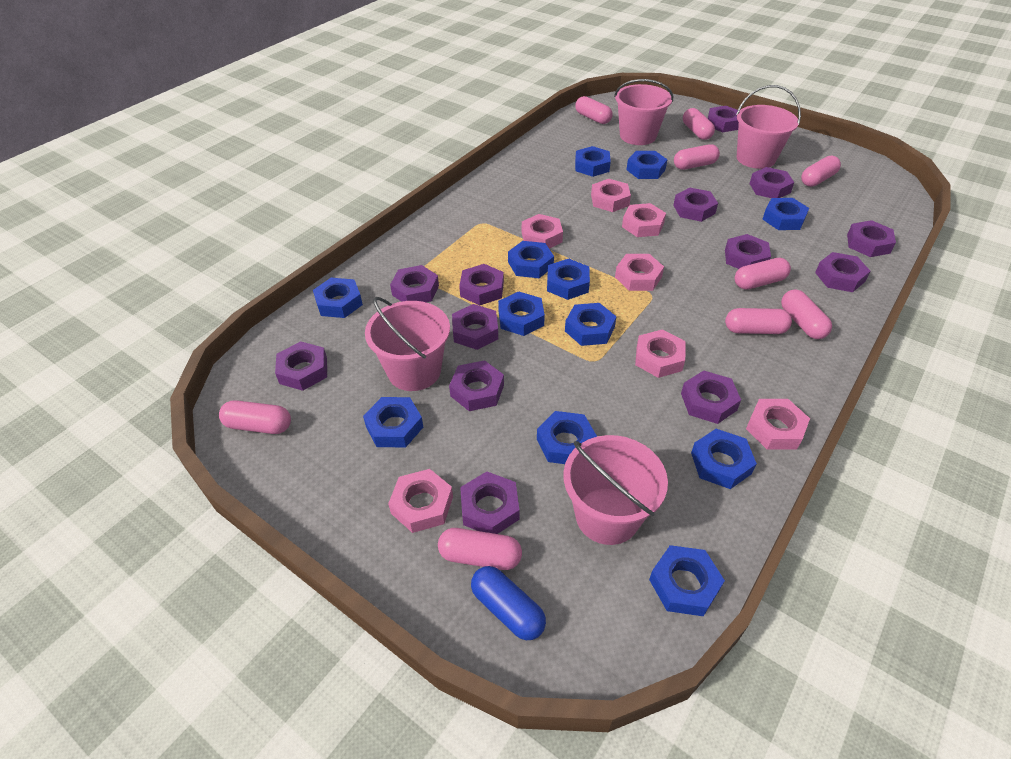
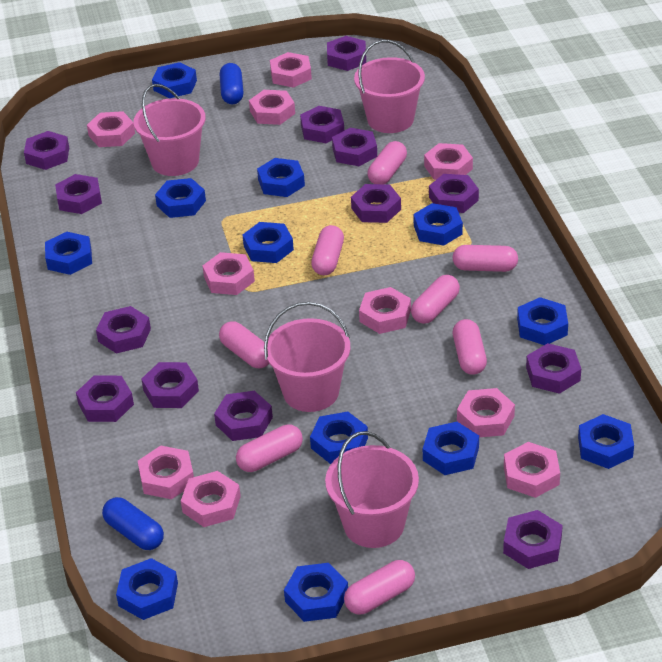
blue capsule: 1 -> 2
pink capsule: 9 -> 8
pink nut: 7 -> 10

